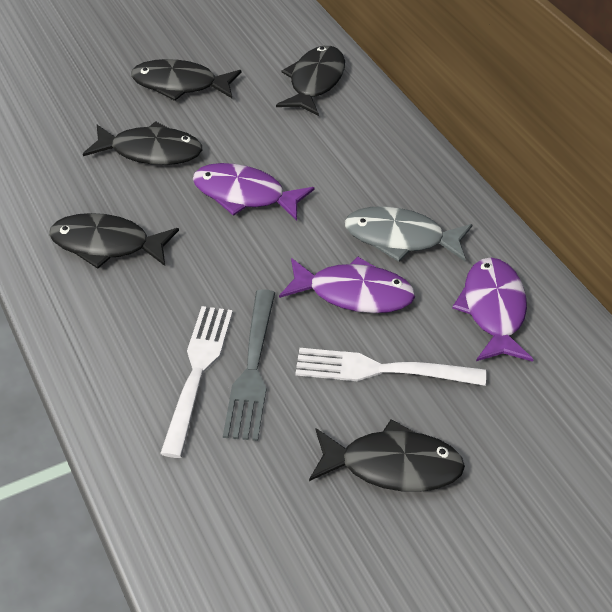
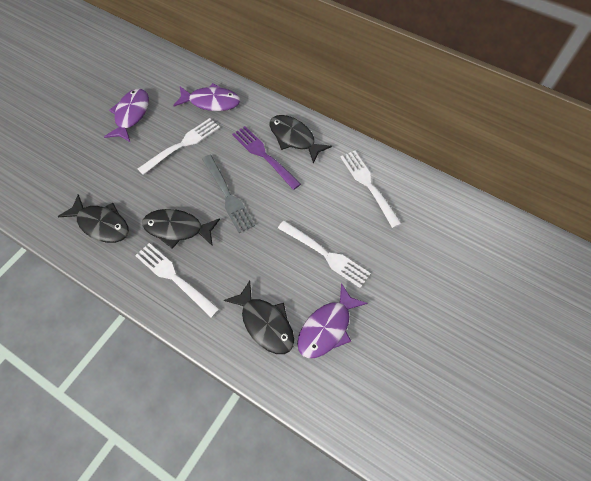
black fish: 5 -> 4
grey fish: 1 -> 0
purple fork: 0 -> 1
white fork: 2 -> 4

